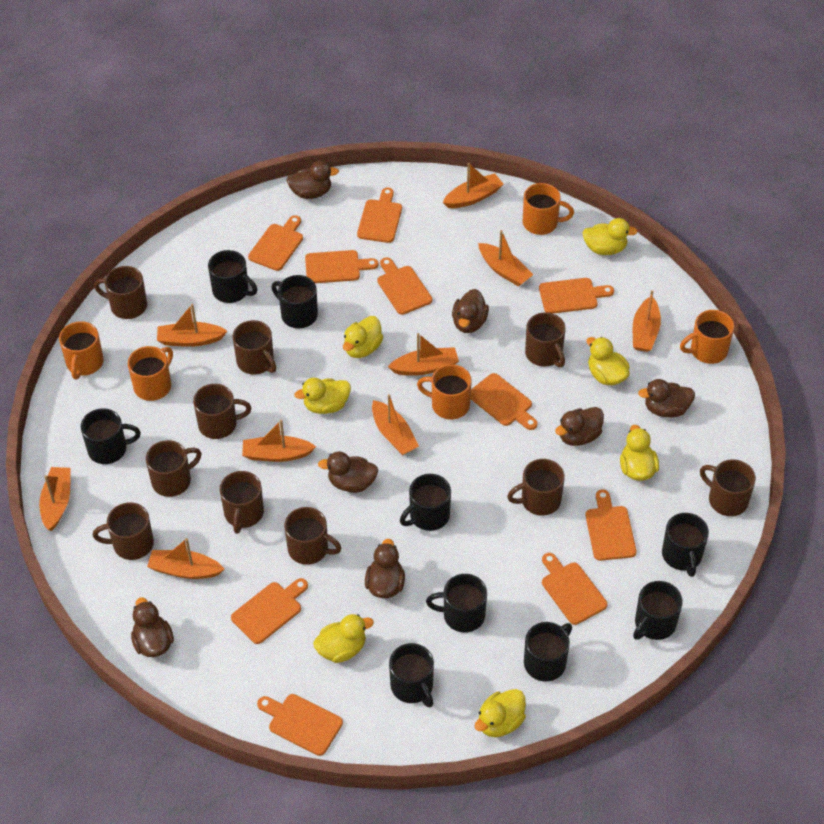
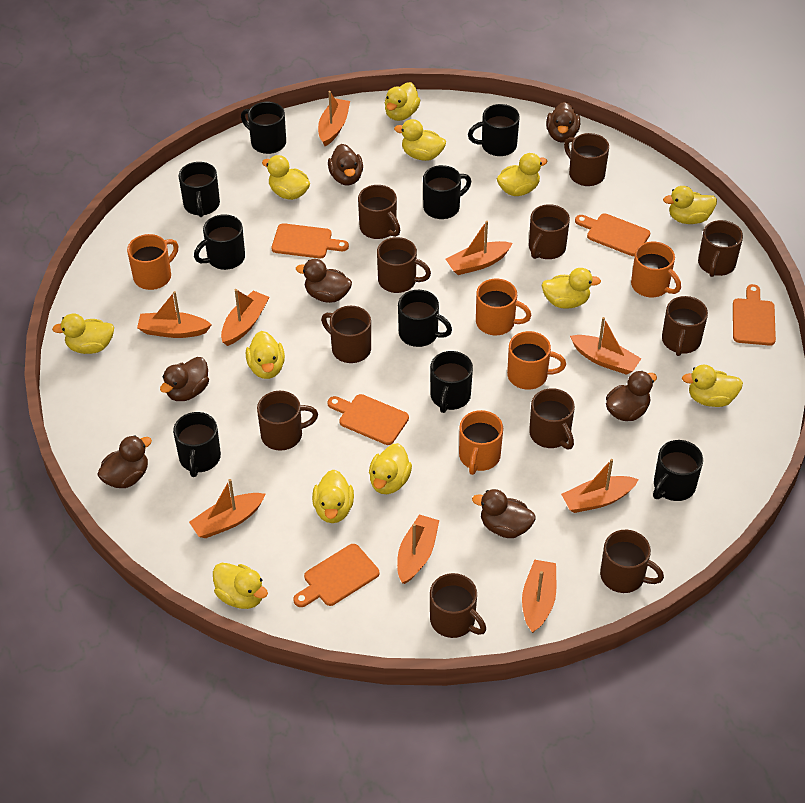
brown mug: 10 -> 11
orange cutting board: 10 -> 5
yellow duck: 7 -> 12

